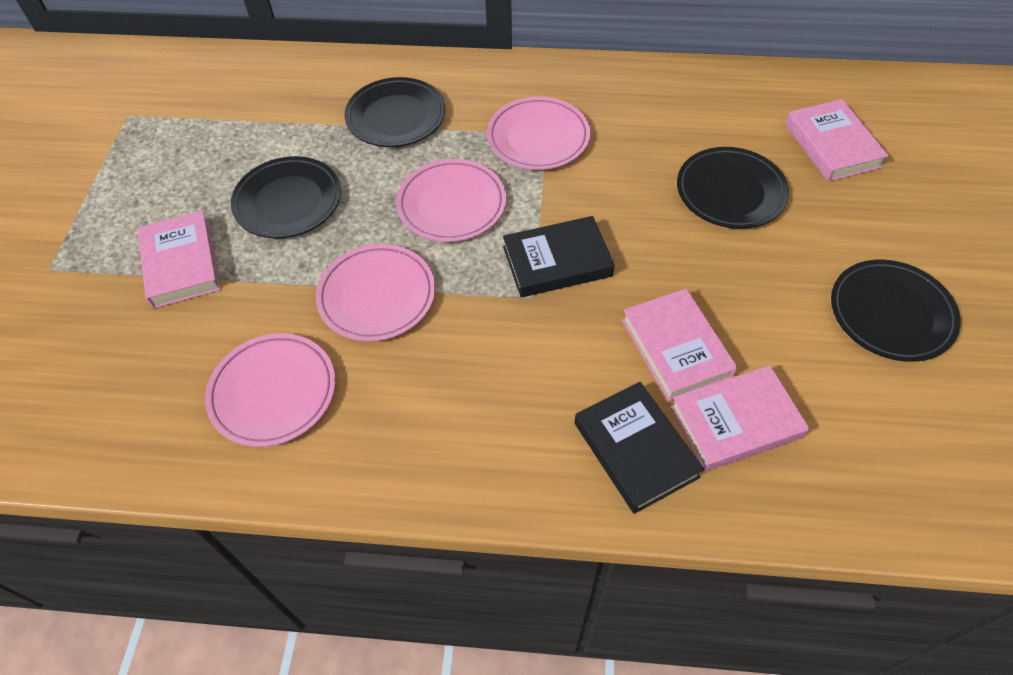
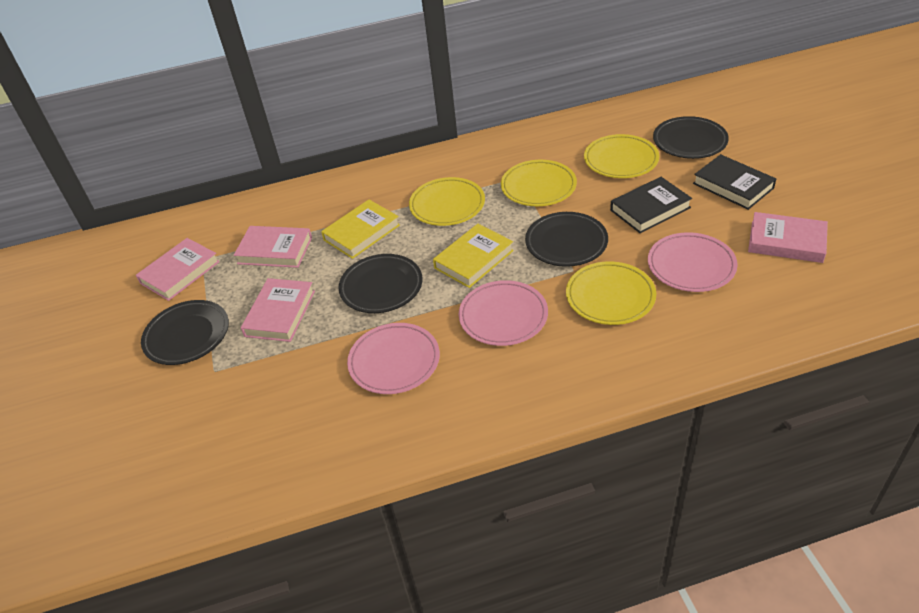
pink plate: 4 -> 3
yellow book: 0 -> 2
yellow plate: 0 -> 4

